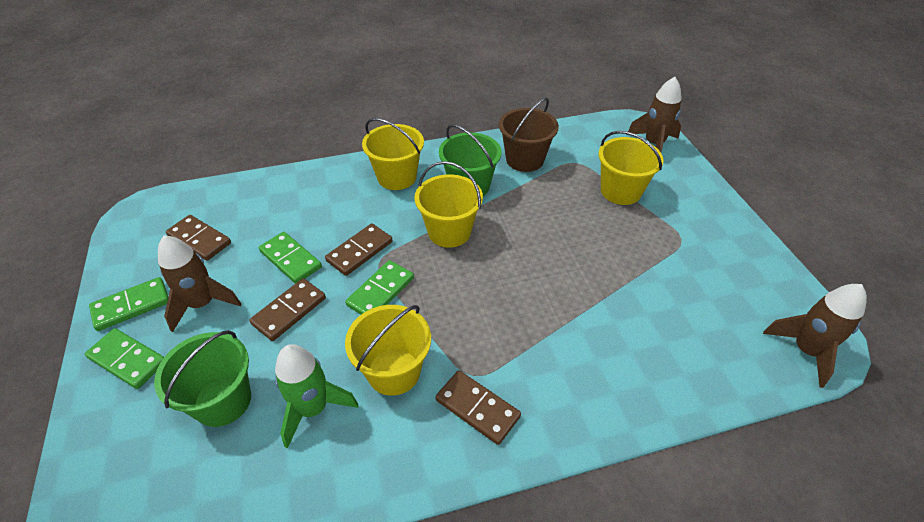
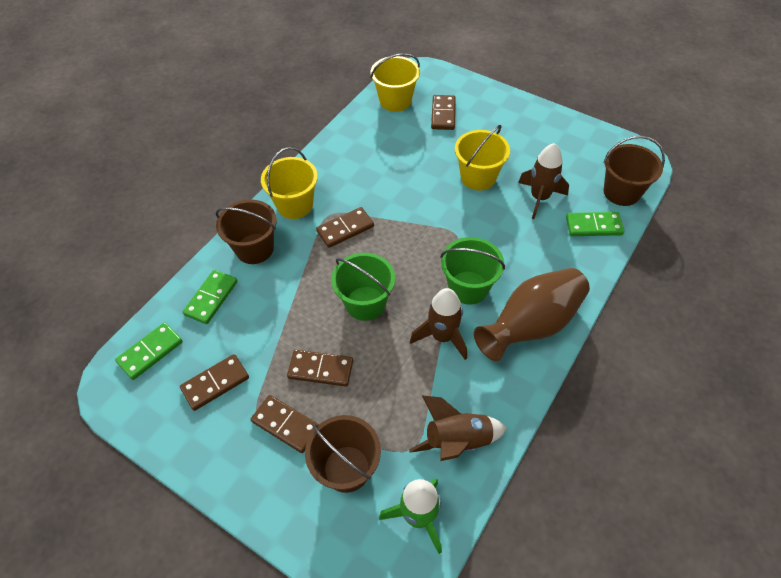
brown bucket: 1 -> 3
brown domino: 4 -> 5
brown vase: 0 -> 1
green domino: 4 -> 3
yellow bucket: 4 -> 3

